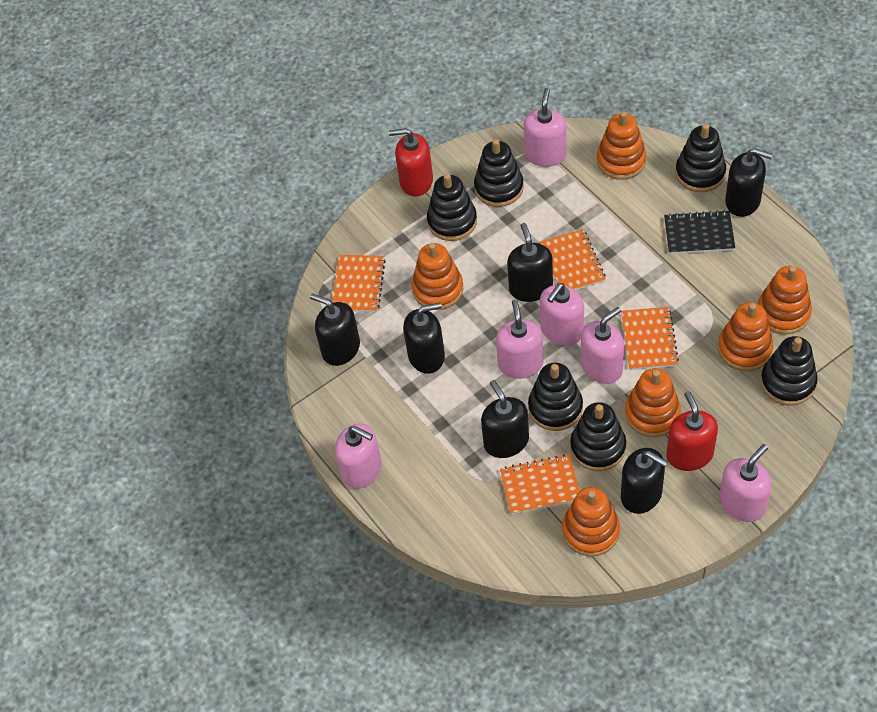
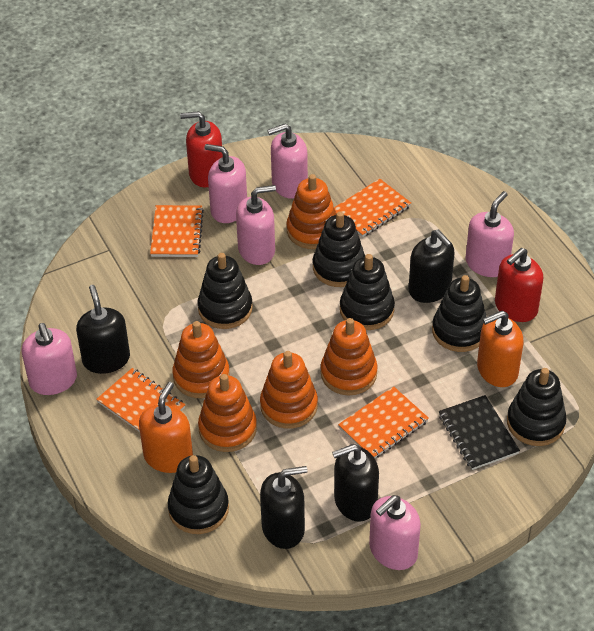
black soap dispenser: 6 -> 4
orange soap dispenser: 0 -> 2
orange stacking toy: 6 -> 5

